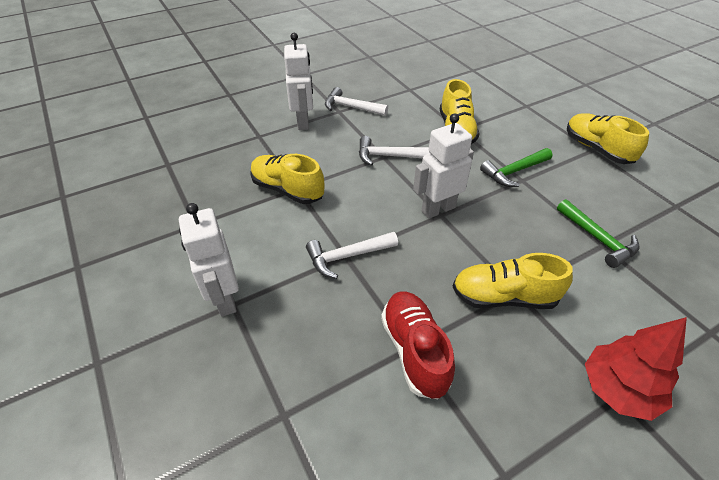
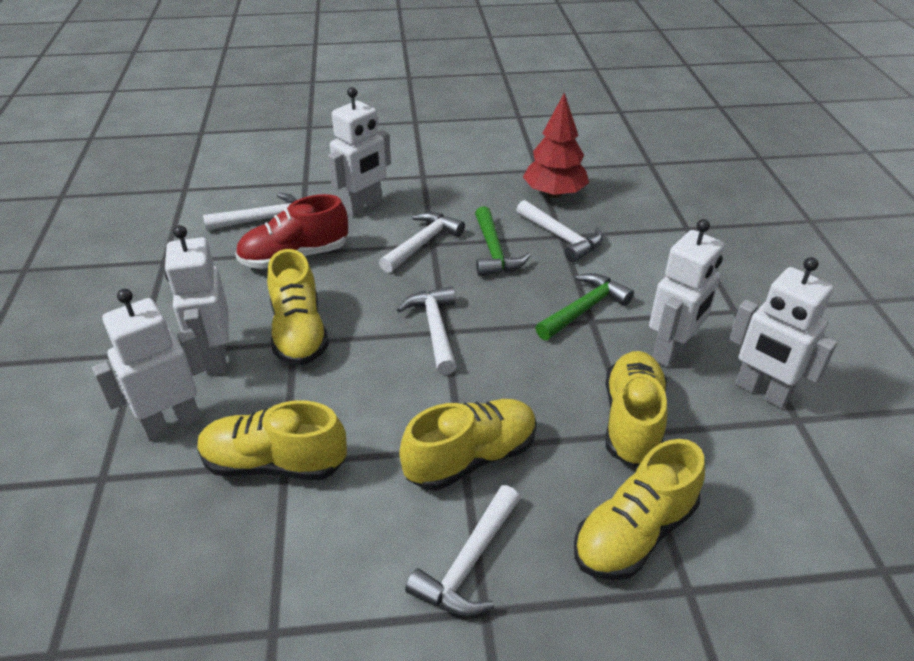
white hammer: 3 -> 5
white robot: 3 -> 5
yellow shoe: 4 -> 5

